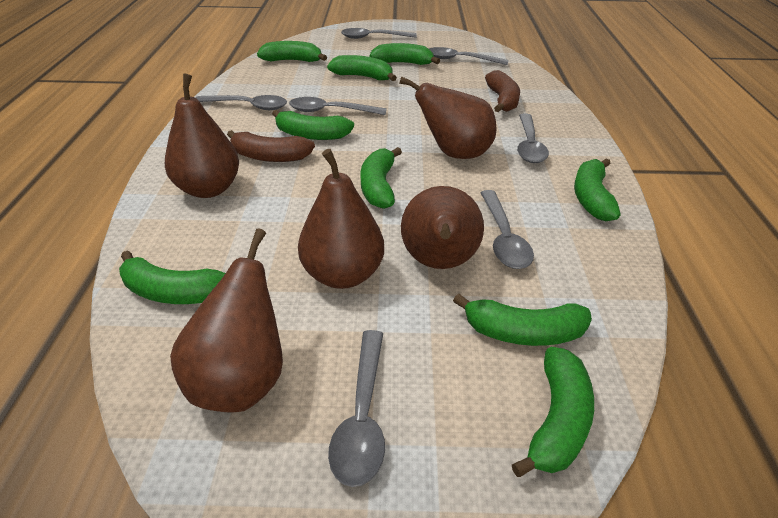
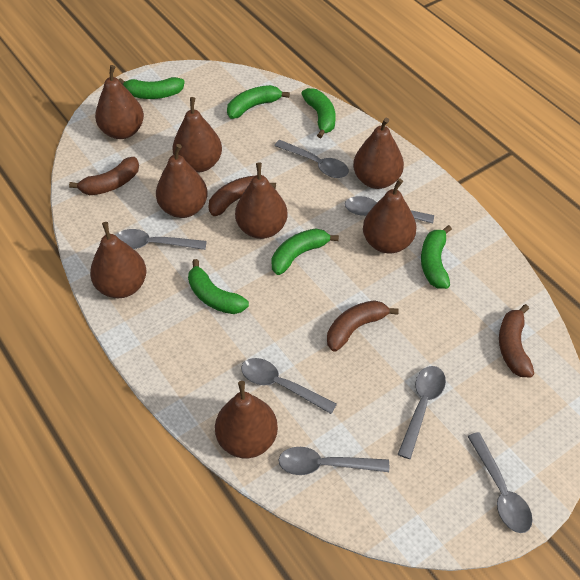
brown banana: 2 -> 4
brown pear: 5 -> 8
green banana: 9 -> 6

